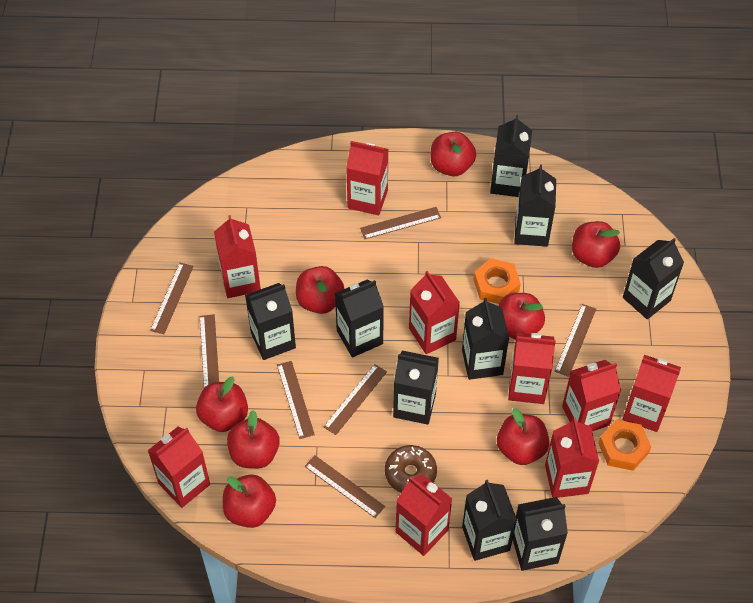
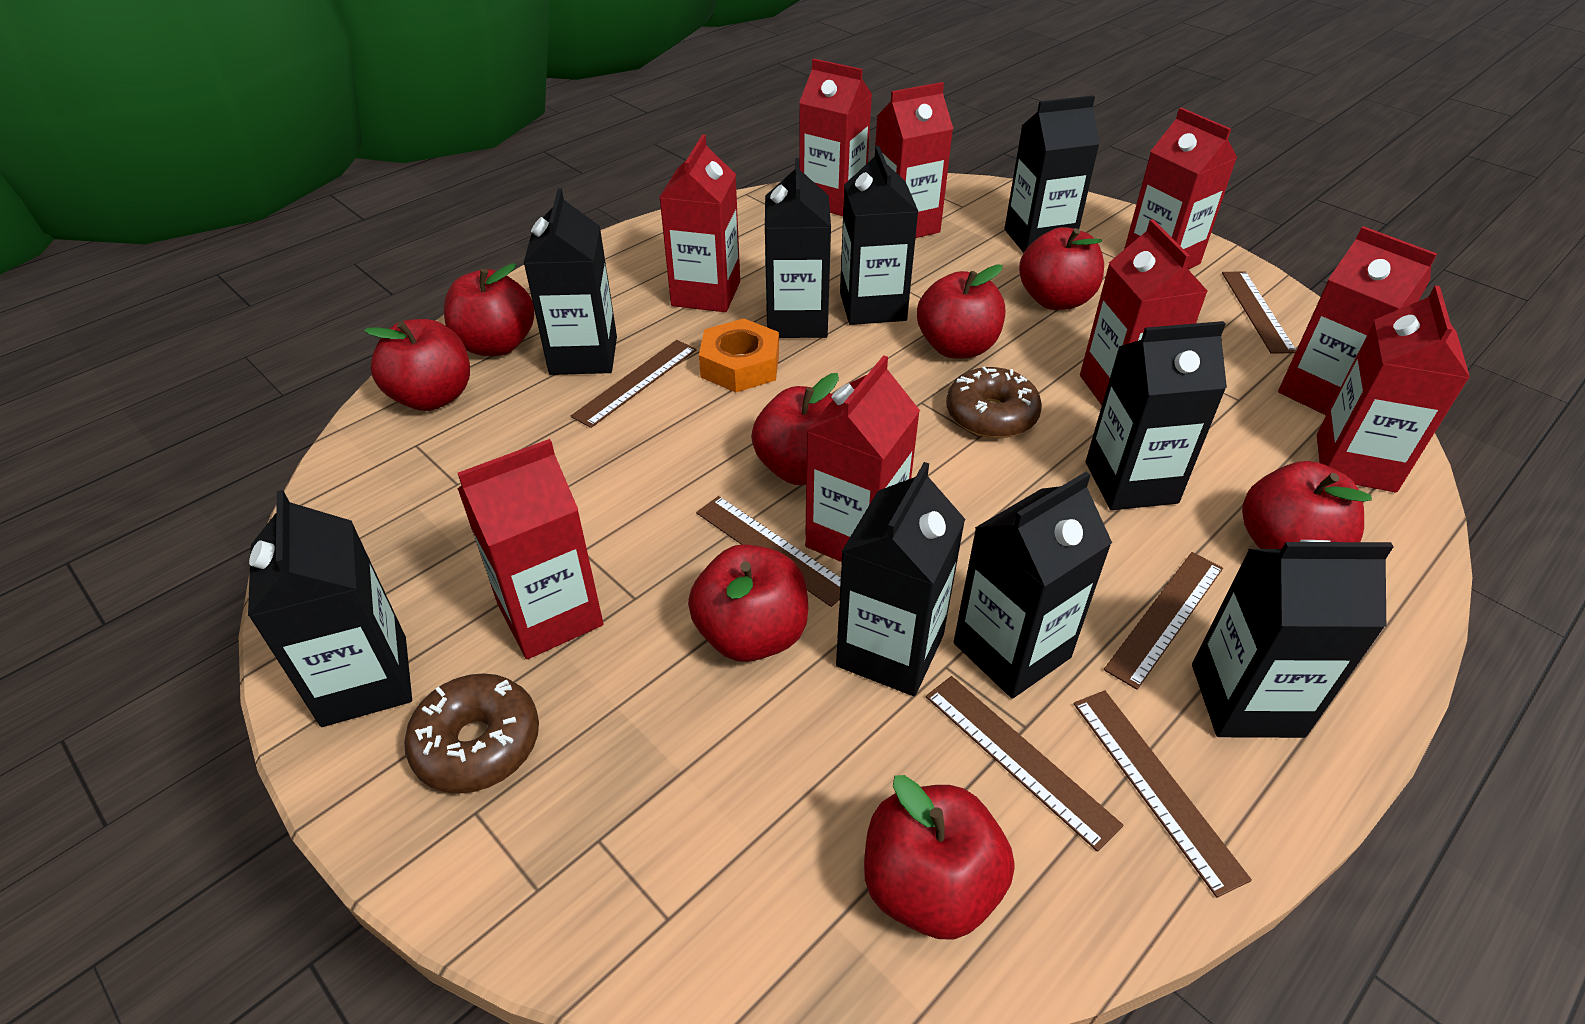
brown donut: 1 -> 2
brown ruler: 7 -> 6
orange nut: 2 -> 1

